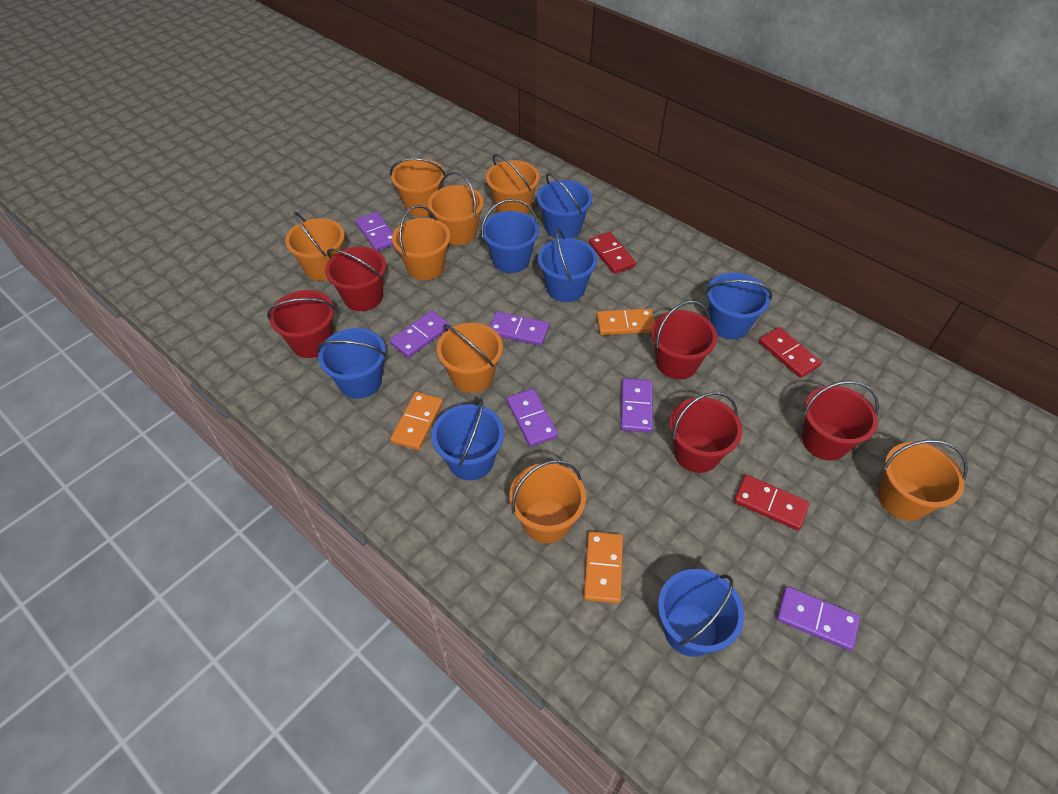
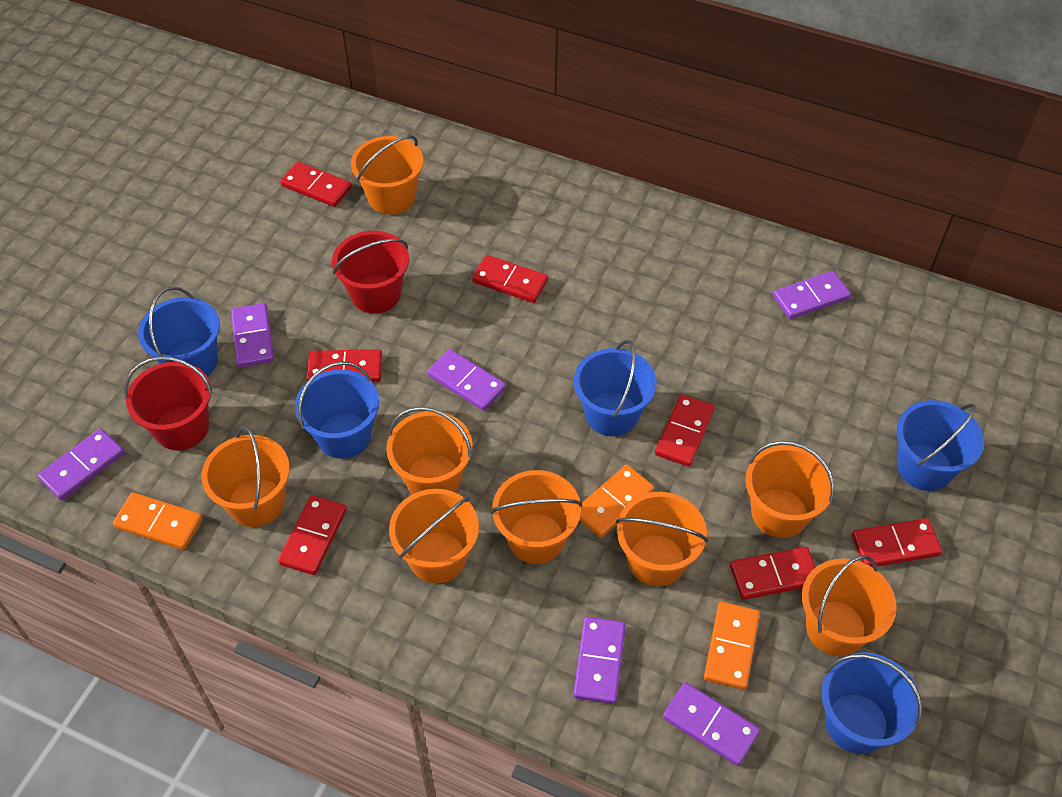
blue bucket: 7 -> 5
red bucket: 5 -> 2
red domino: 3 -> 7

